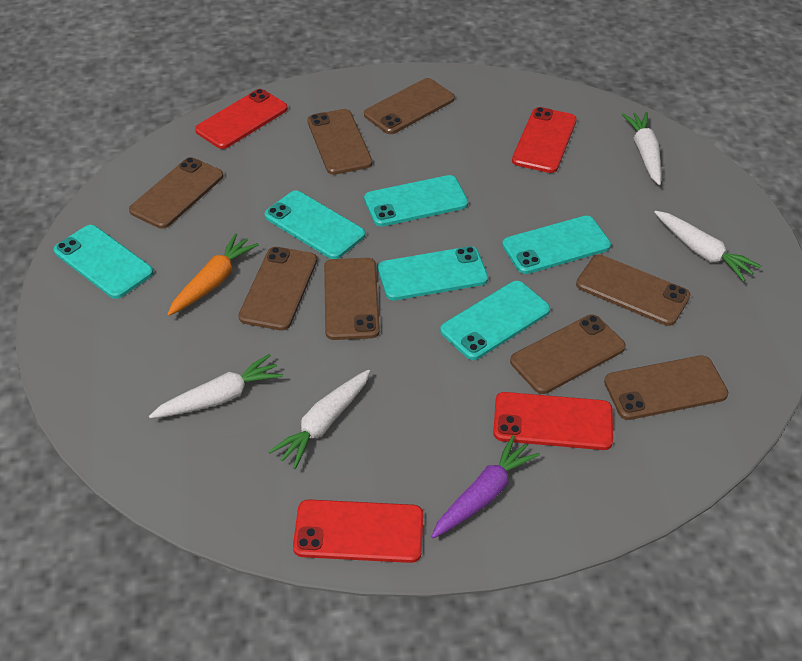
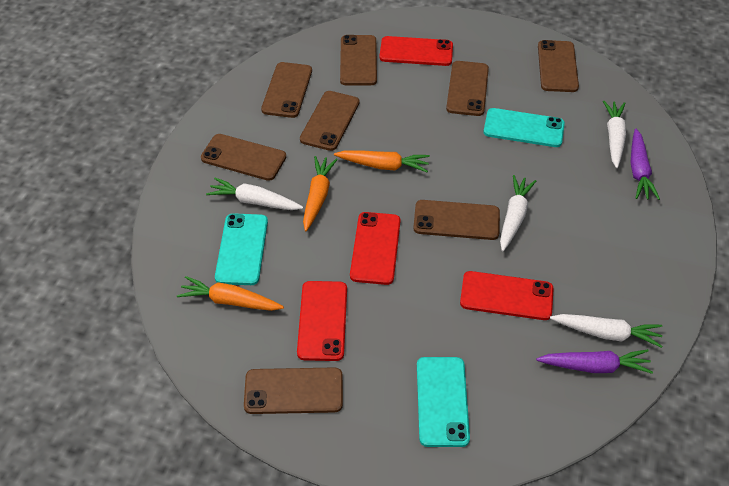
orange carrot: 1 -> 3
purple carrot: 1 -> 2
turquoise phone: 6 -> 3

